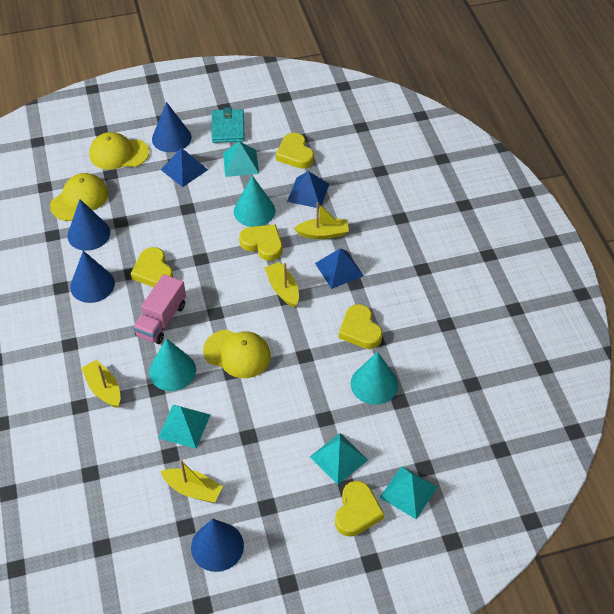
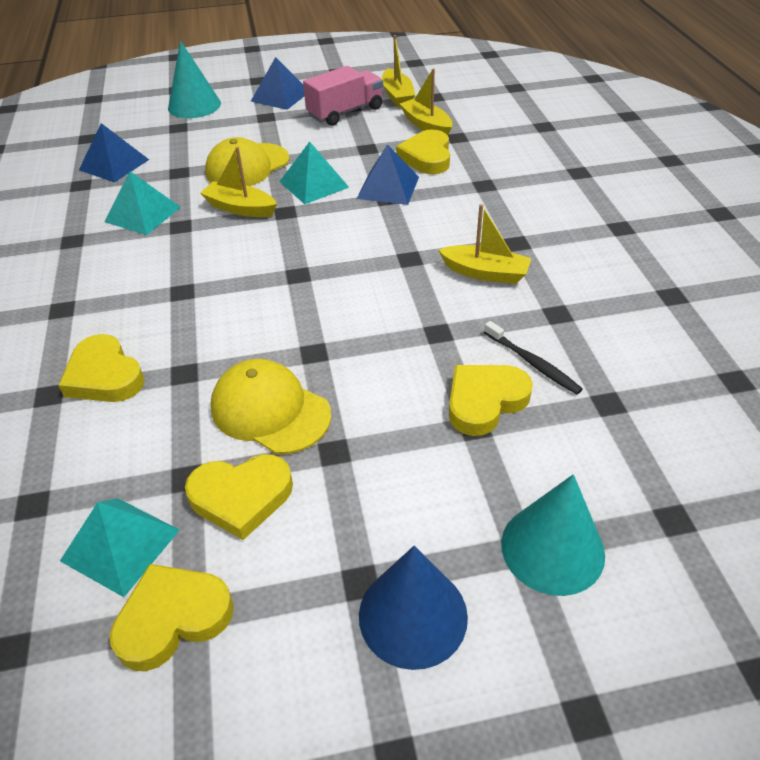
black toothbrush: 0 -> 1
blue cone: 4 -> 1
turquoise cone: 3 -> 2
turquoise pyramid: 4 -> 3
turquoise wallet: 1 -> 0
yellow cap: 3 -> 2

